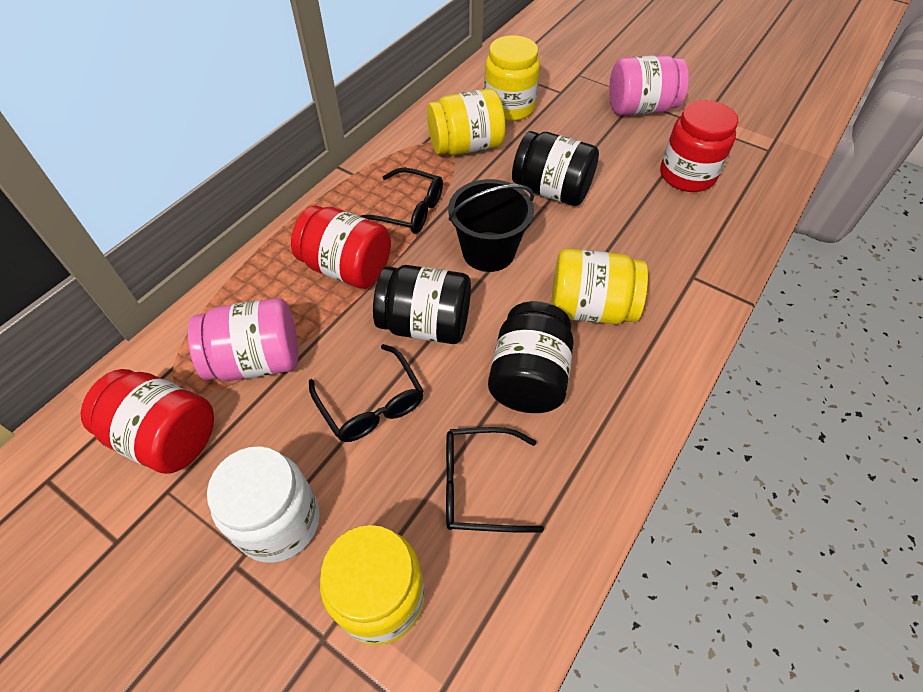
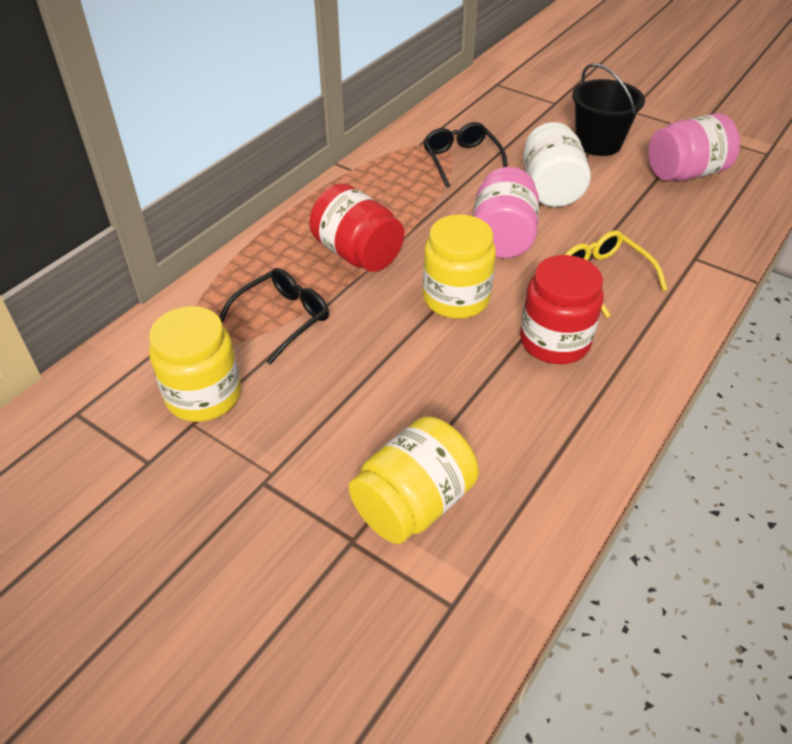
black glasses: 3 -> 2
black jar: 3 -> 0
red jar: 3 -> 2
yellow glasses: 0 -> 1
yellow jar: 4 -> 3

